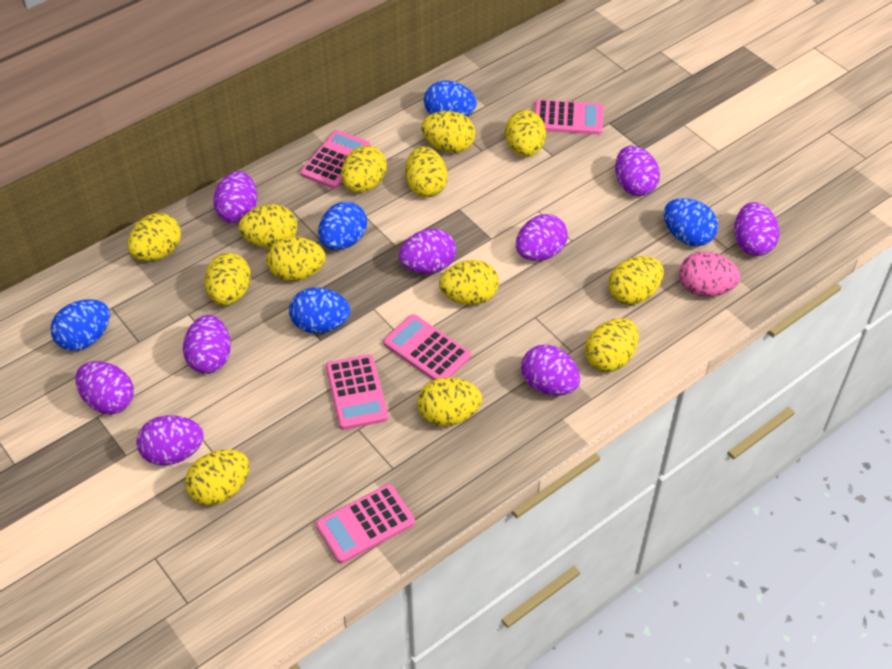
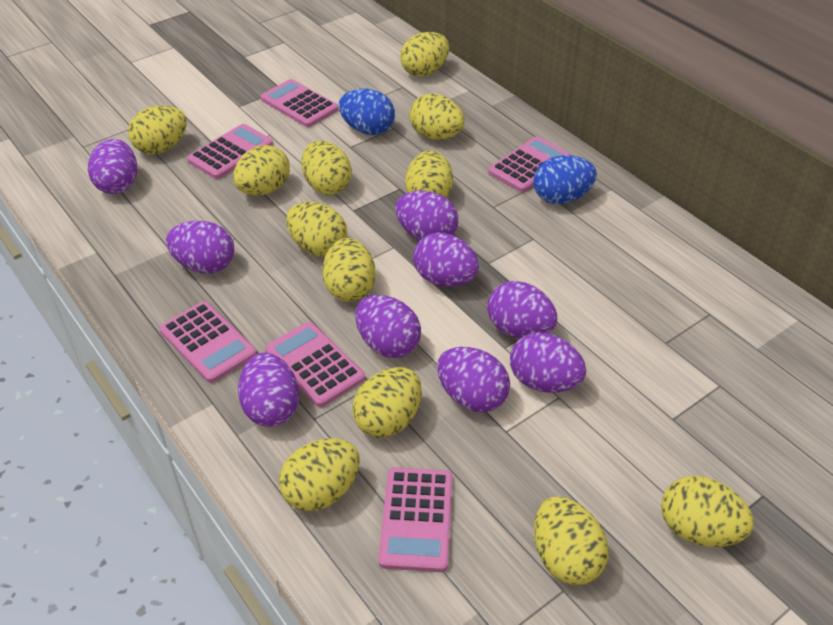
blue egg: 5 -> 2
pink calculator: 5 -> 6
pink egg: 1 -> 0
yellow egg: 13 -> 12

